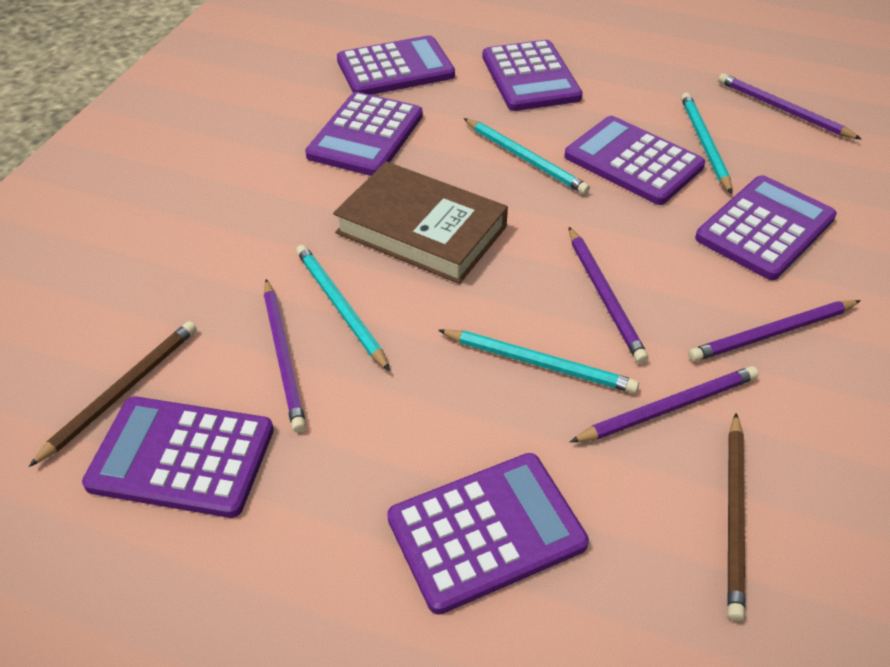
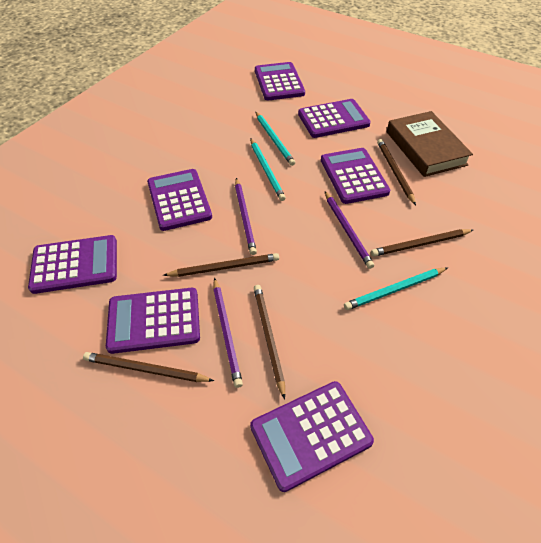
brown pencil: 2 -> 5
purple pencil: 5 -> 3
turquoise pencil: 4 -> 3

